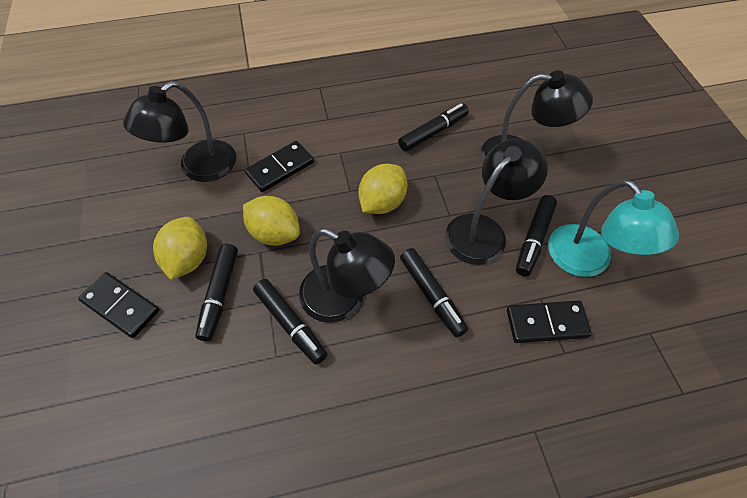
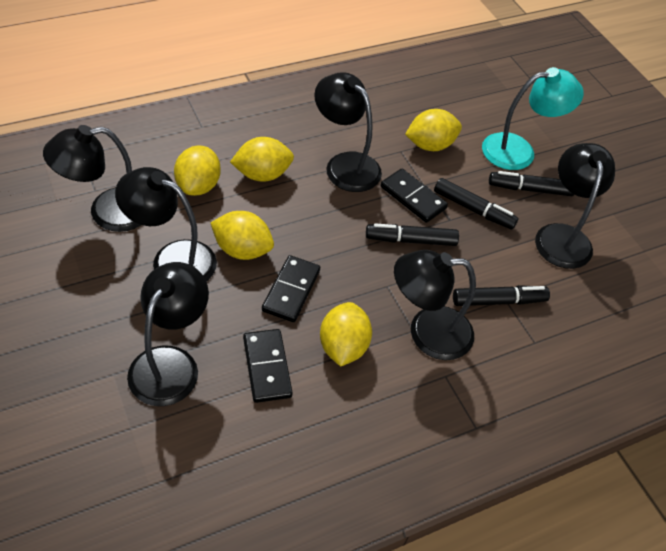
black lamp: 4 -> 6
black marker: 5 -> 4
yellow lemon: 3 -> 5

